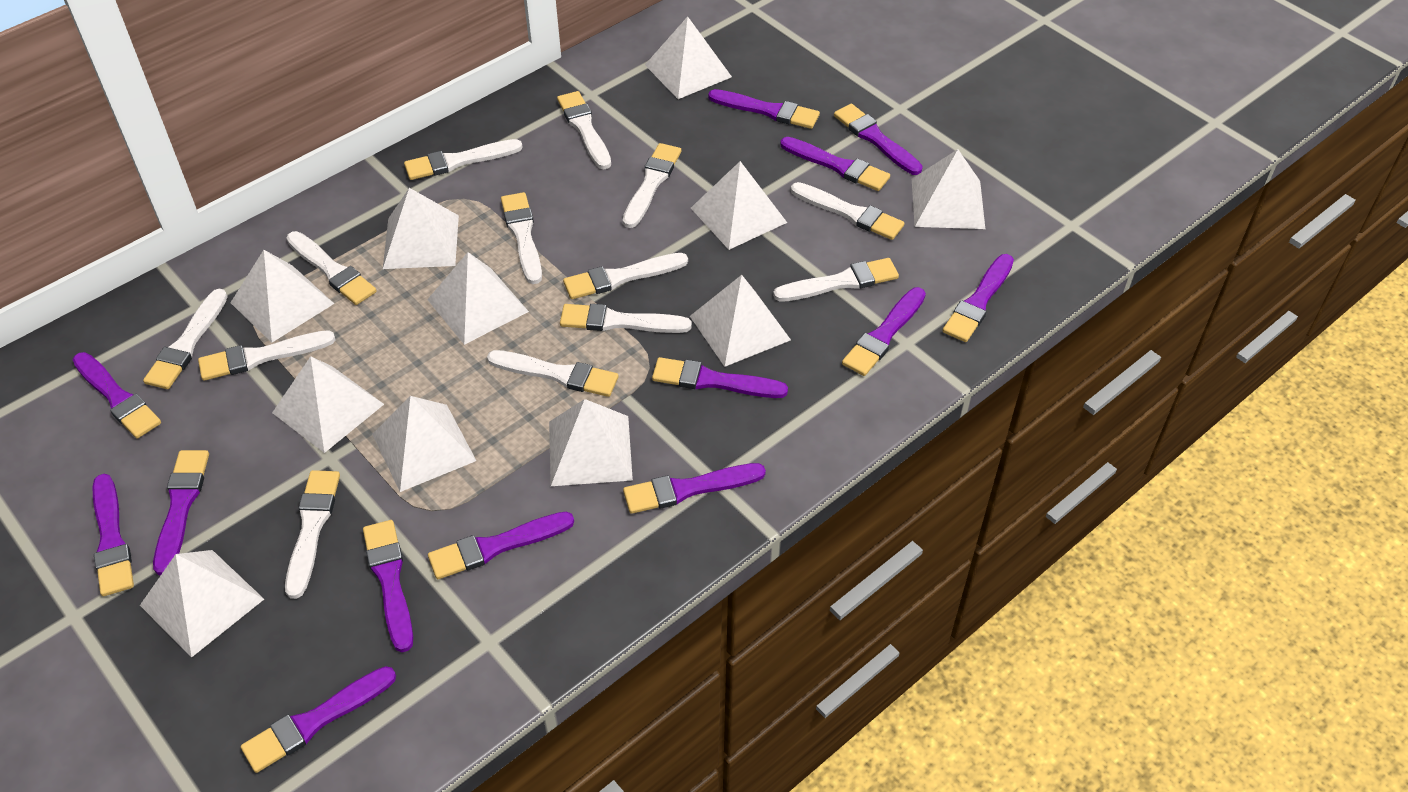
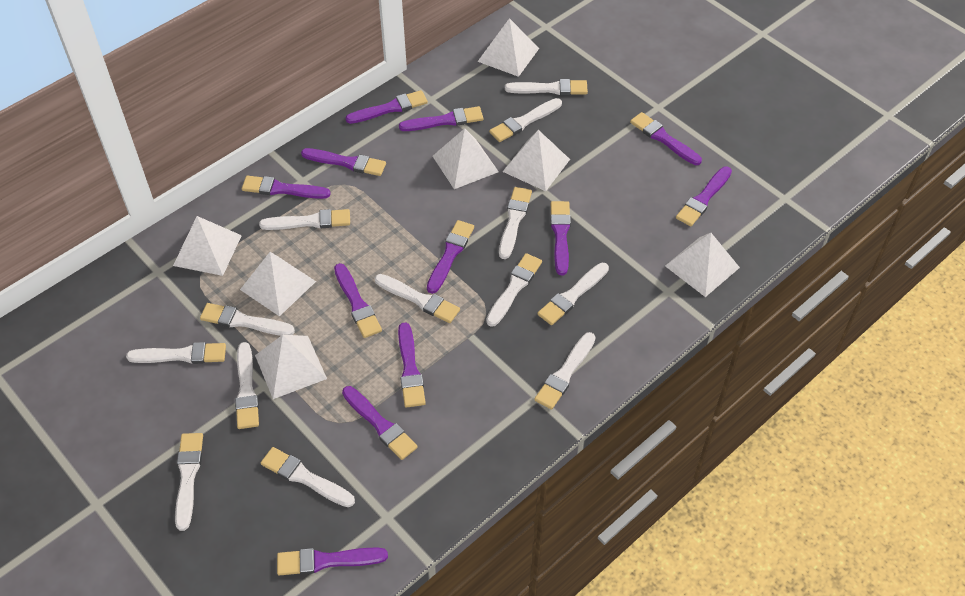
purple brush: 13 -> 12
white pyramid: 11 -> 7

